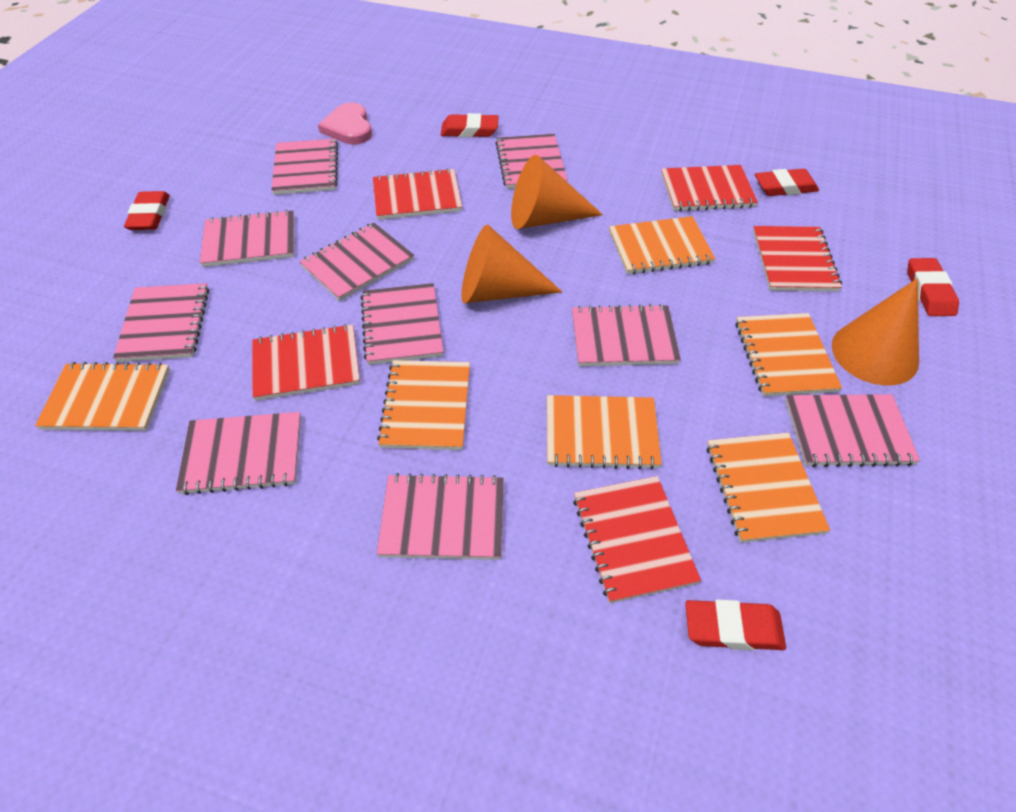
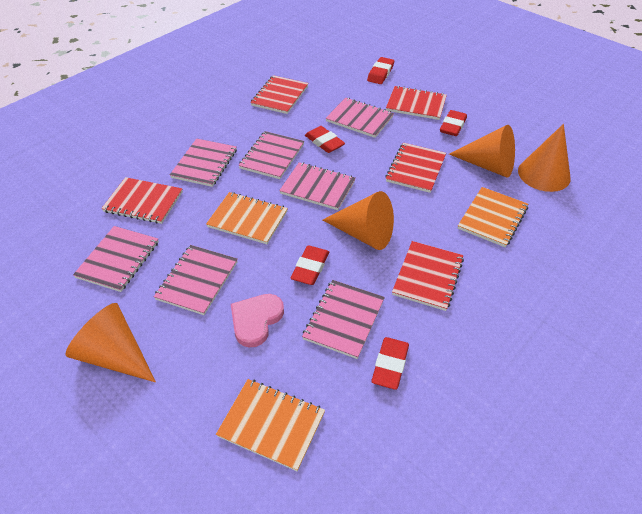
orange cone: 3 -> 4
orange notebook: 6 -> 3
pink notebook: 10 -> 7

